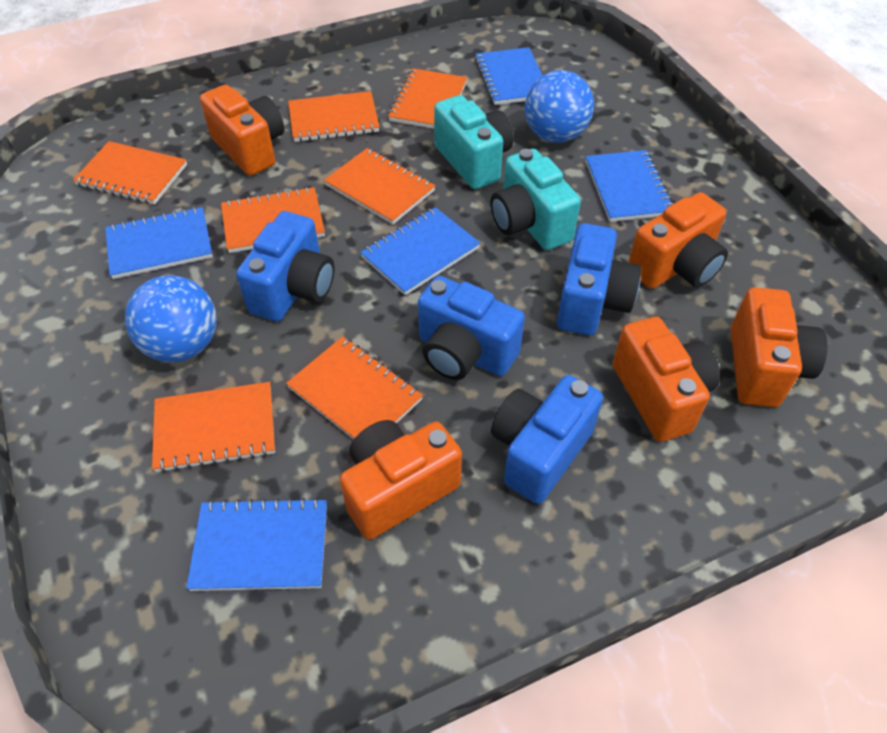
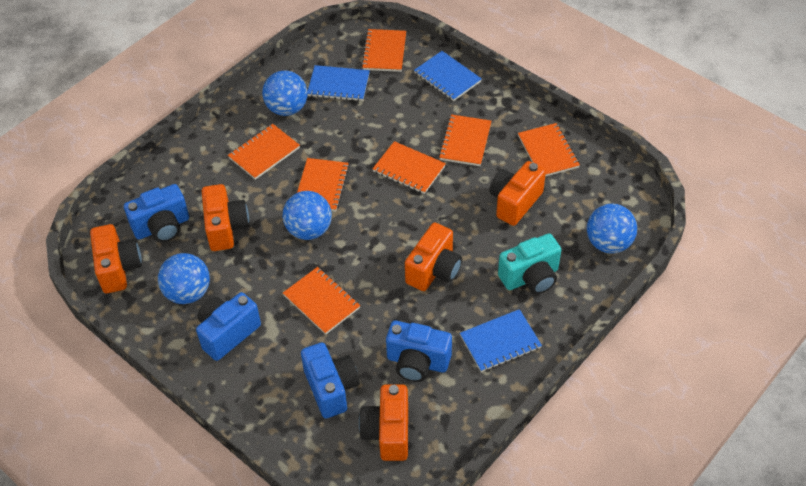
blue ball: 2 -> 4
blue notebook: 5 -> 3
turquoise camera: 2 -> 1

